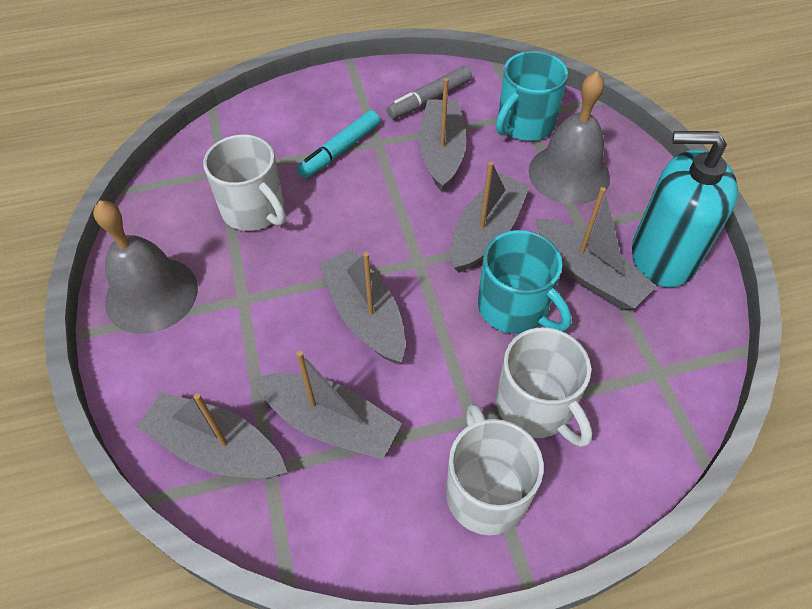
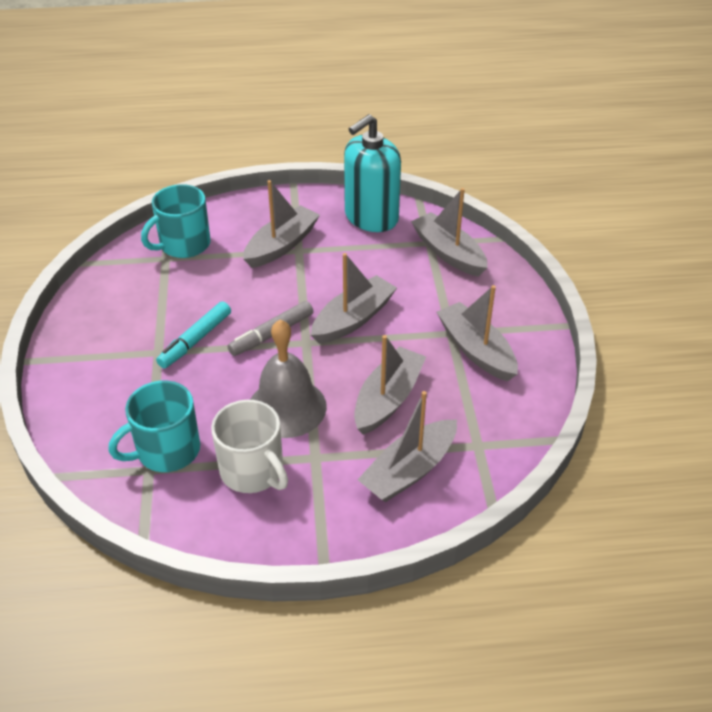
grey bell: 2 -> 1
white mug: 3 -> 1

